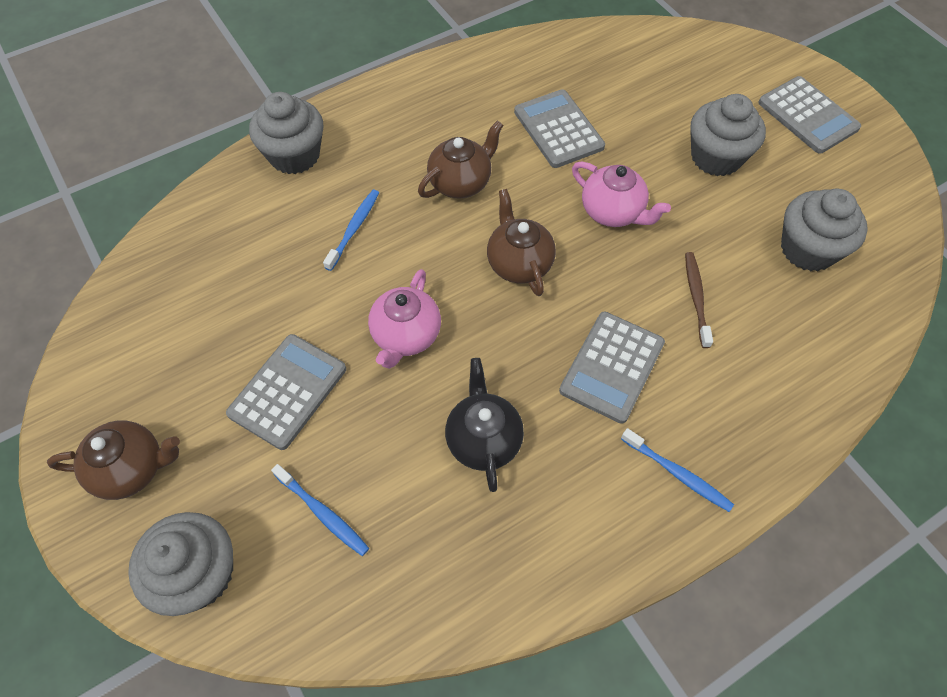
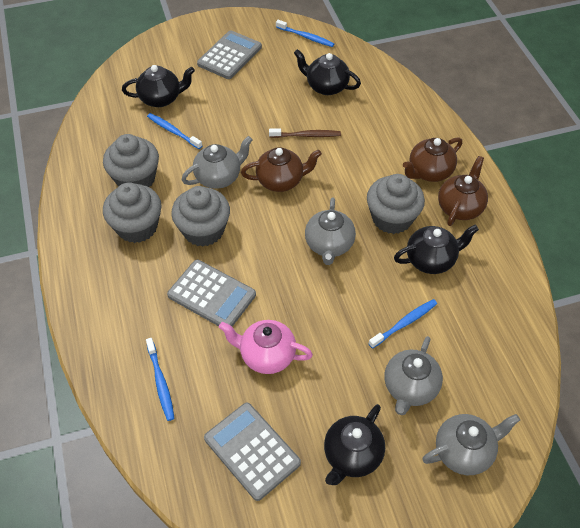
black teapot: 1 -> 4
blue toothbrush: 3 -> 4
grey calculator: 4 -> 3
grey teapot: 0 -> 4
pink teapot: 2 -> 1

